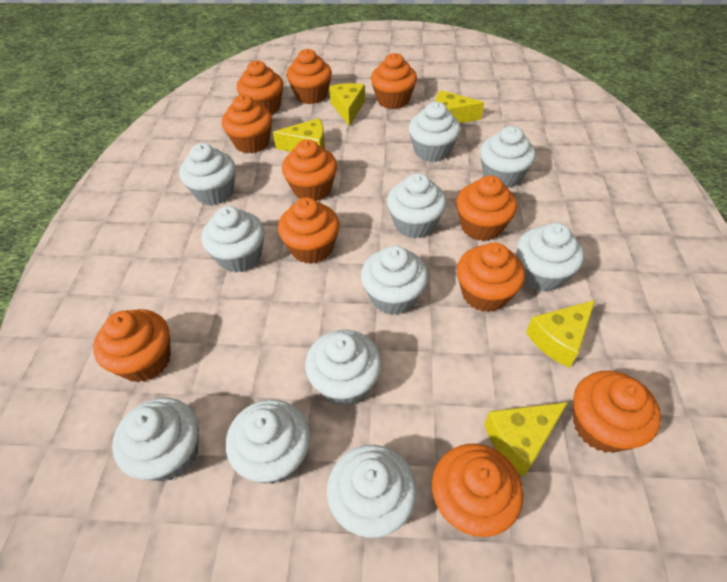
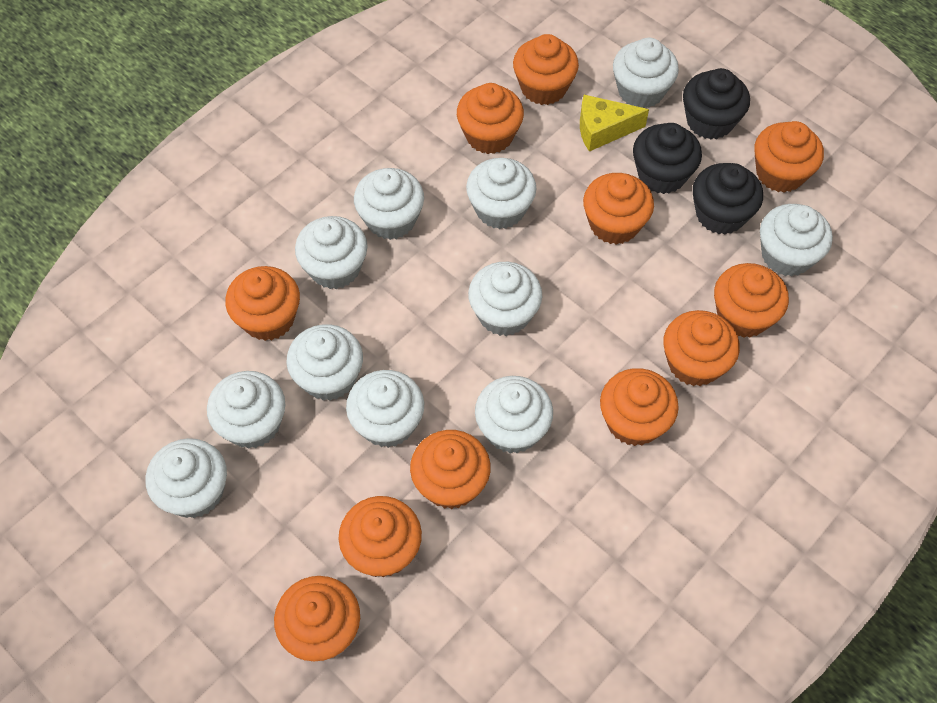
black cupcake: 0 -> 3
yellow cheese: 5 -> 1

